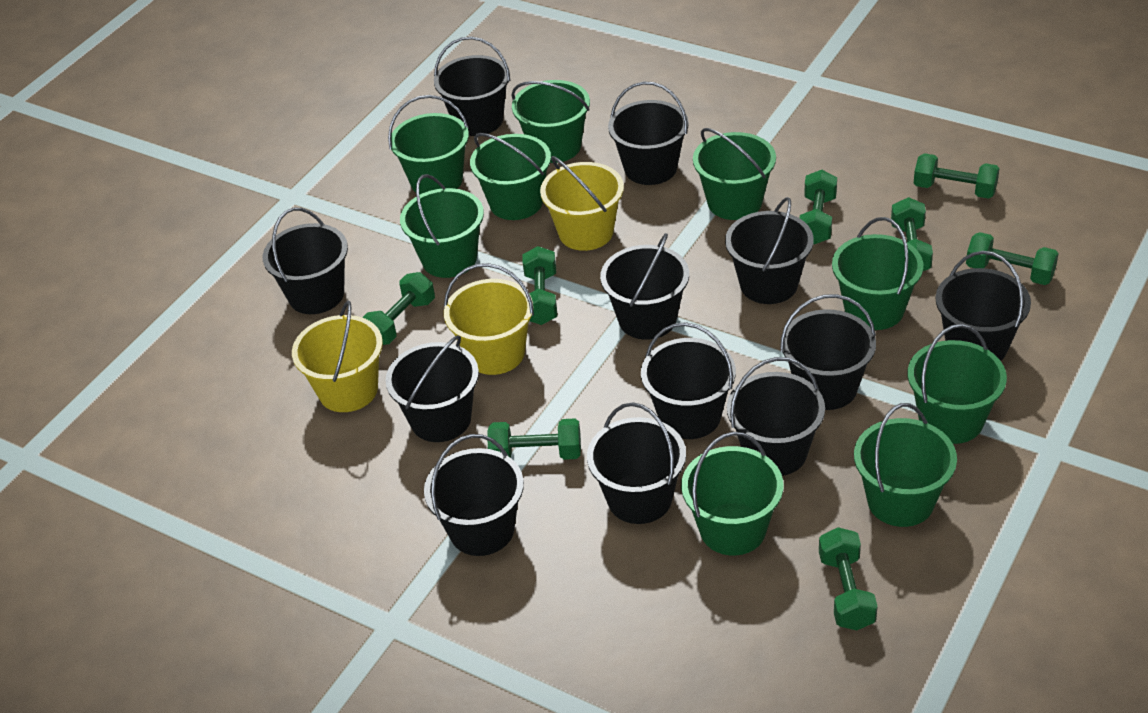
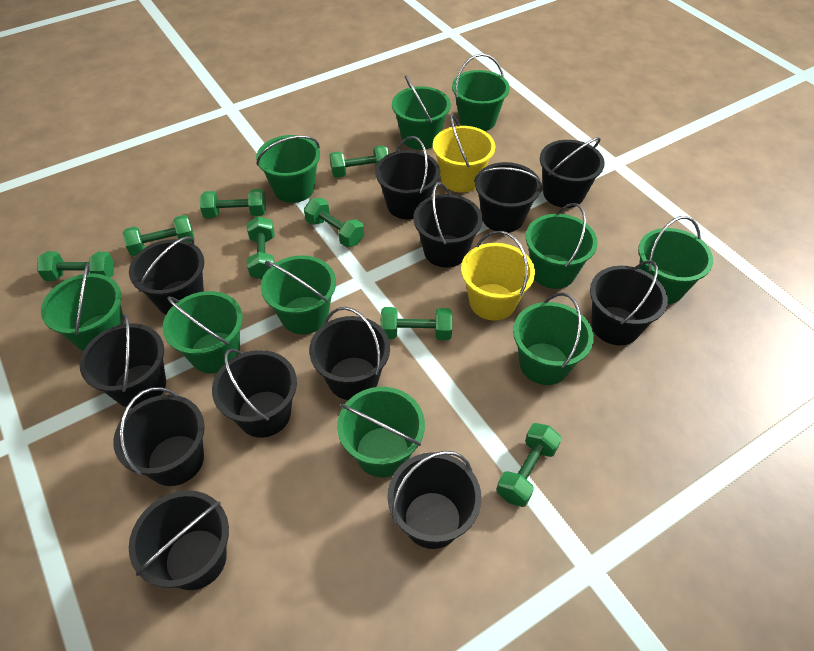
green bucket: 9 -> 10
yellow bucket: 3 -> 2

